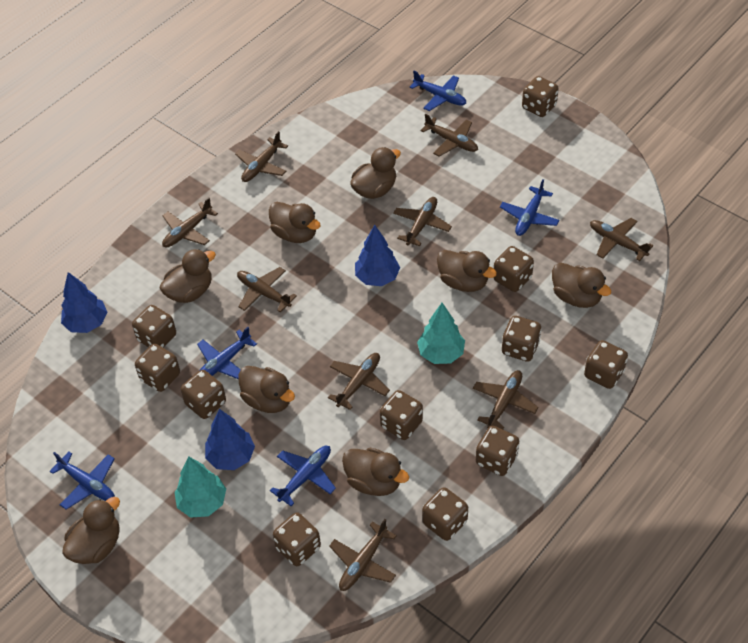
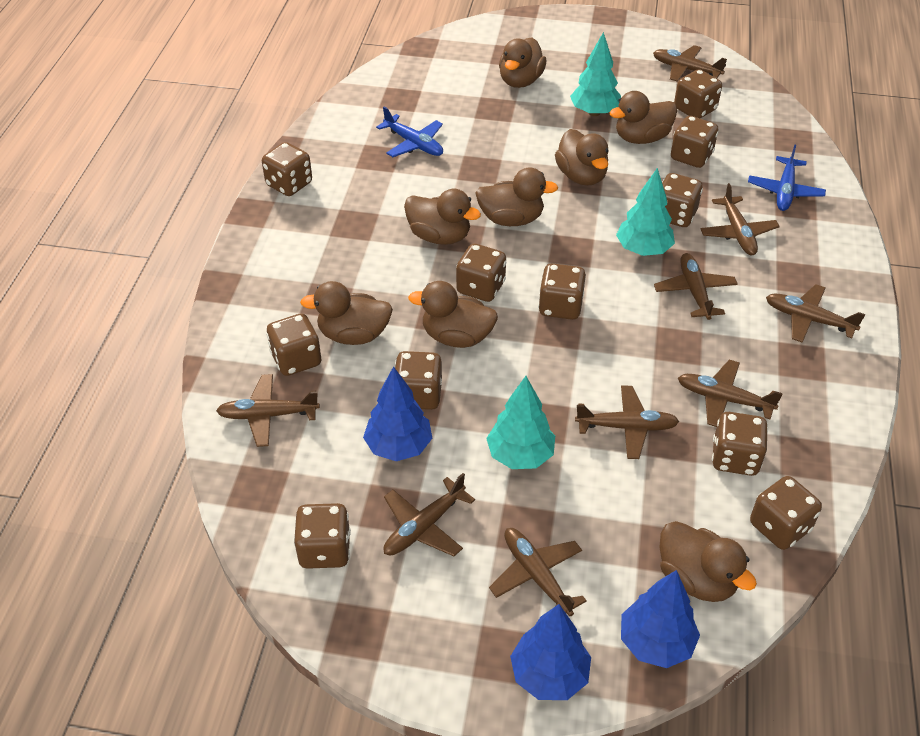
blue plane: 5 -> 2
turquoise tree: 2 -> 3

